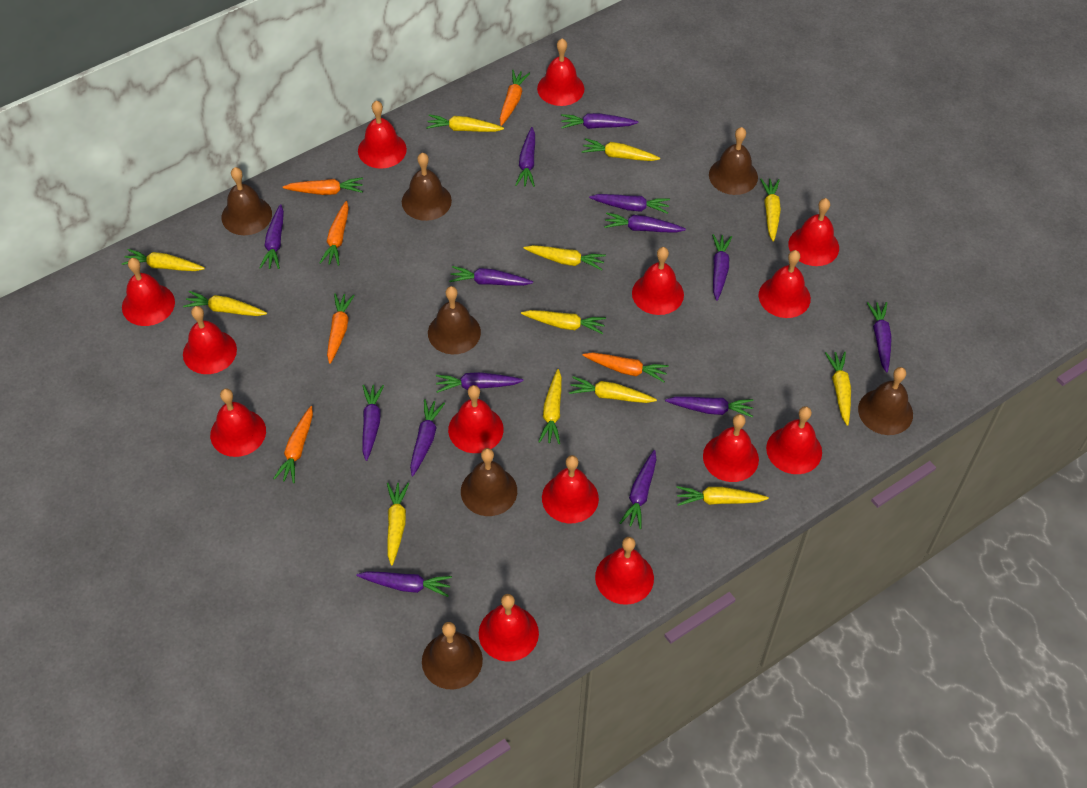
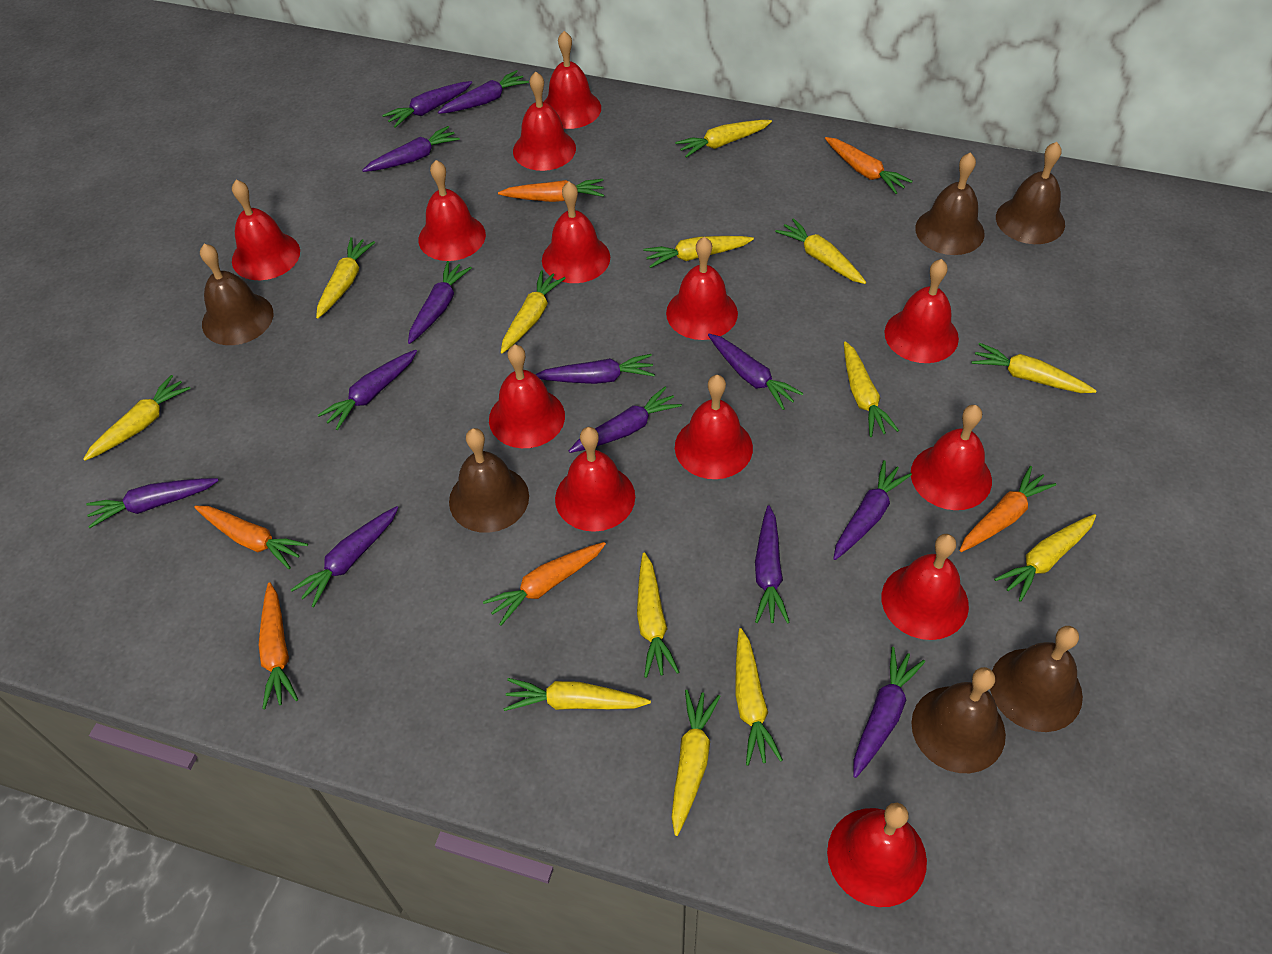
brown bell: 7 -> 6
purple carrot: 14 -> 13
red bell: 14 -> 13
yellow carrot: 12 -> 13

